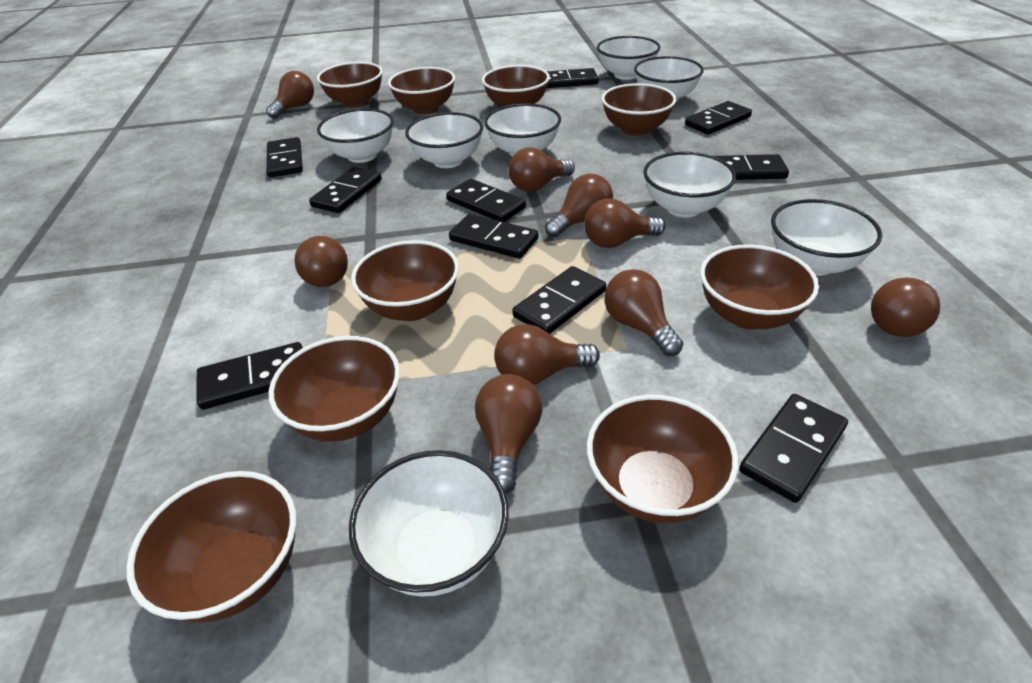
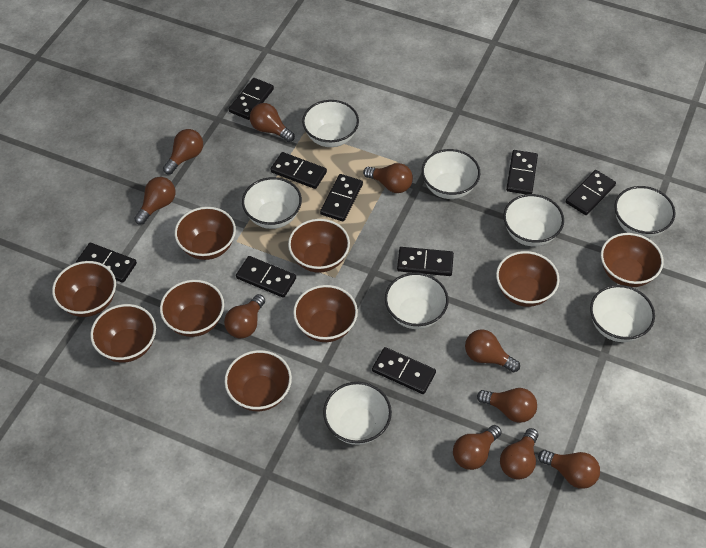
black domino: 10 -> 9
brown light bulb: 9 -> 10

